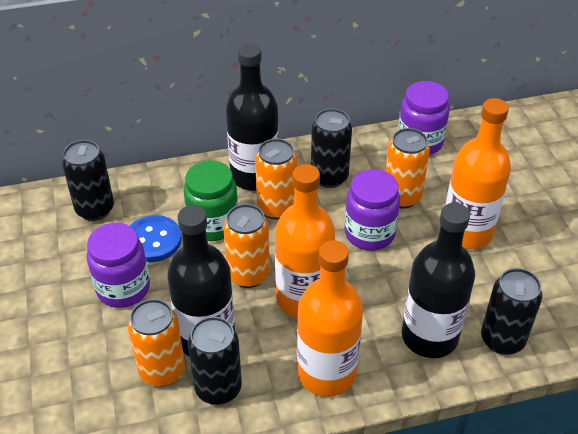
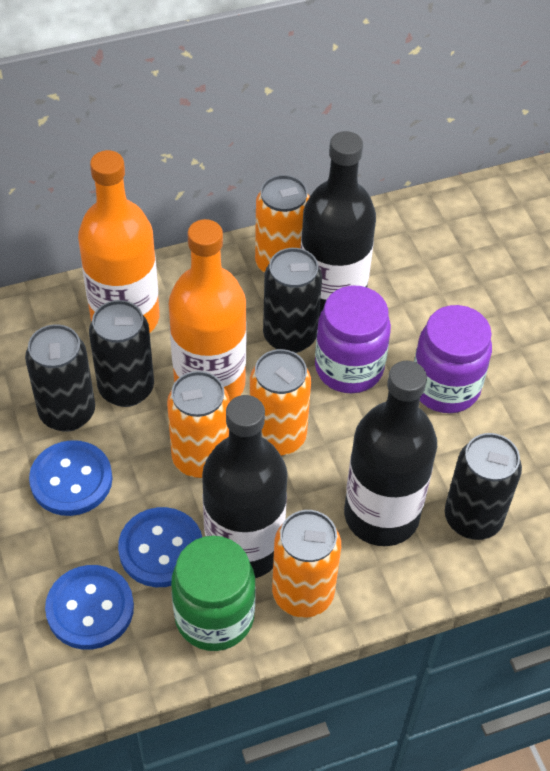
blue button: 1 -> 3
orange bottle: 3 -> 2
purple jar: 3 -> 2

